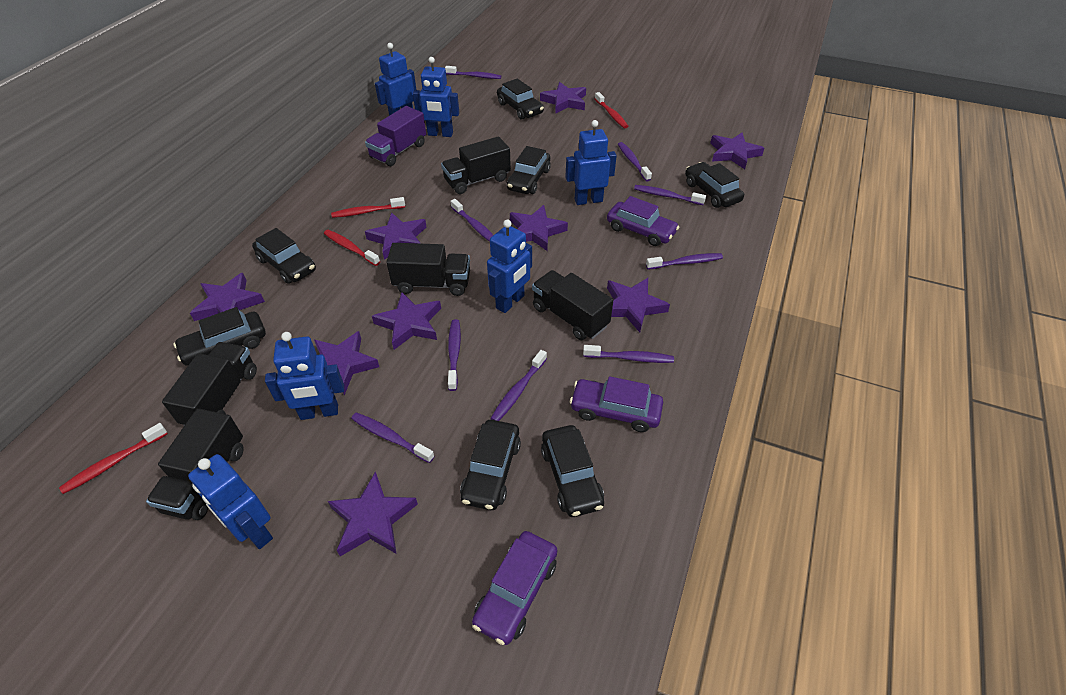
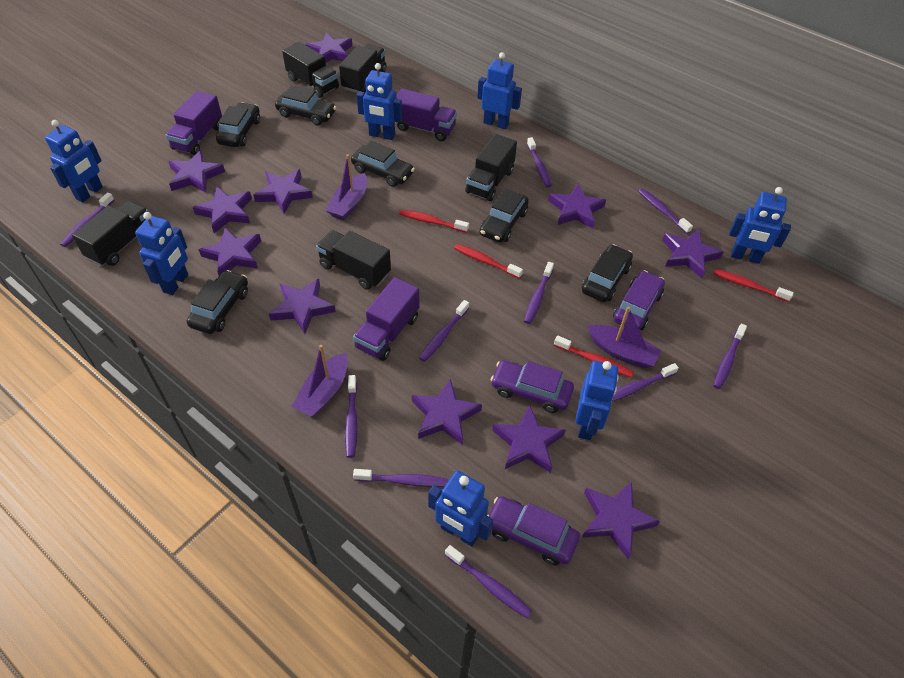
black car: 7 -> 6
blue robot: 6 -> 7
purple boat: 0 -> 3
purple star: 9 -> 11
purple toothbrush: 9 -> 10
purple truck: 1 -> 3

